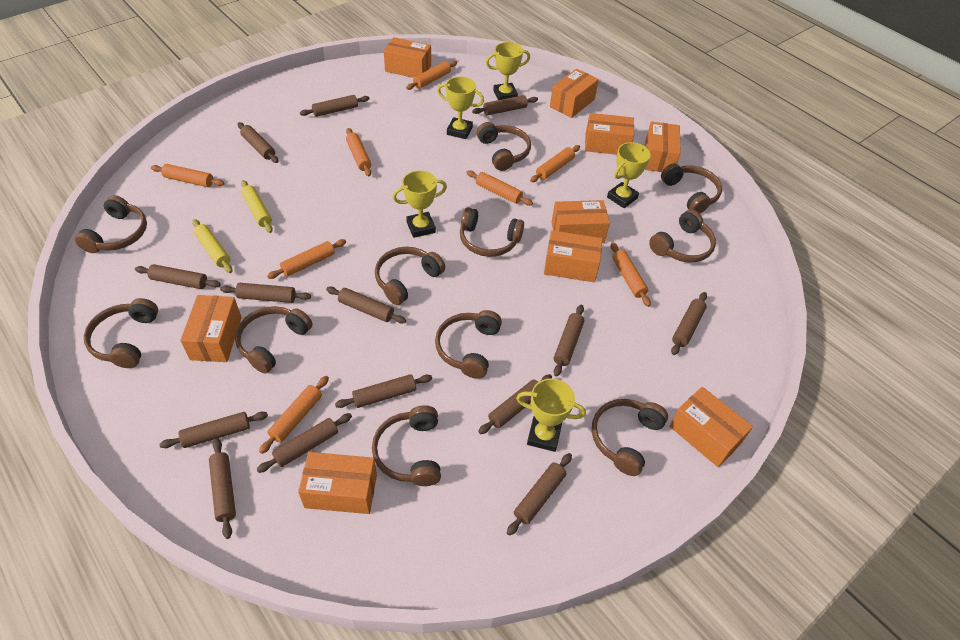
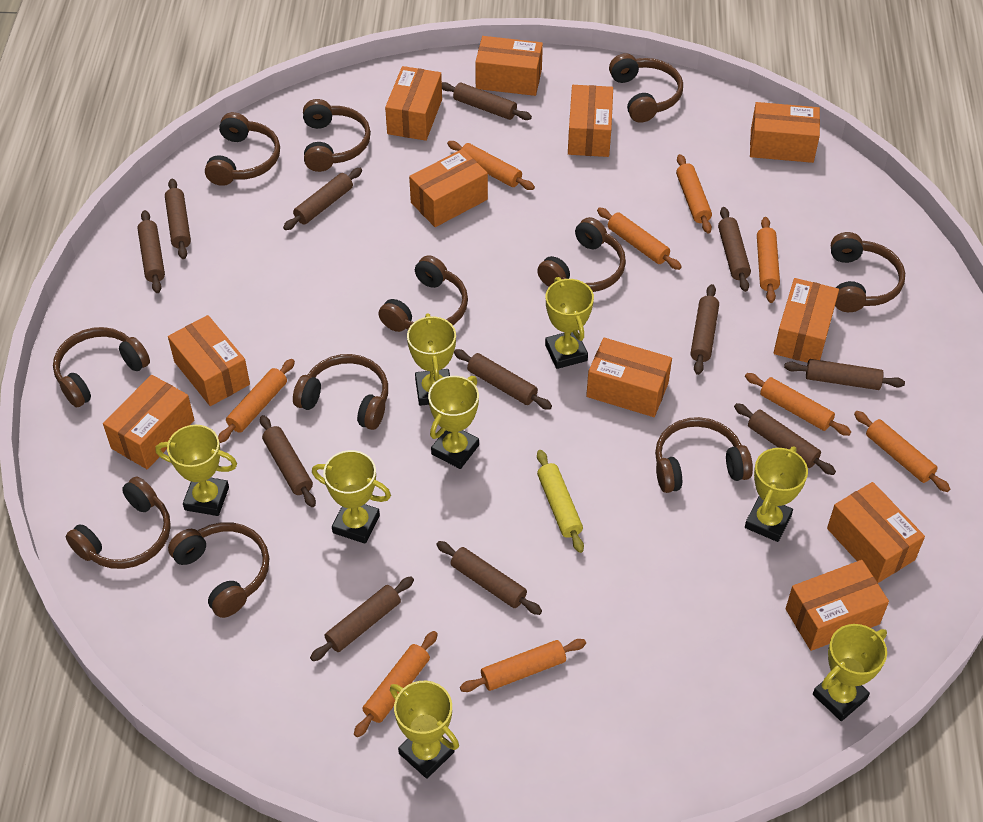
brown rolling pin: 14 -> 12
orange box: 9 -> 11
orange rolling pin: 8 -> 9
yellow rolling pin: 2 -> 1
yellow trophy: 5 -> 8

